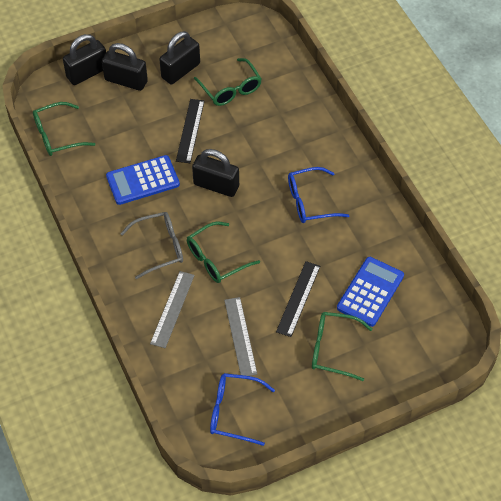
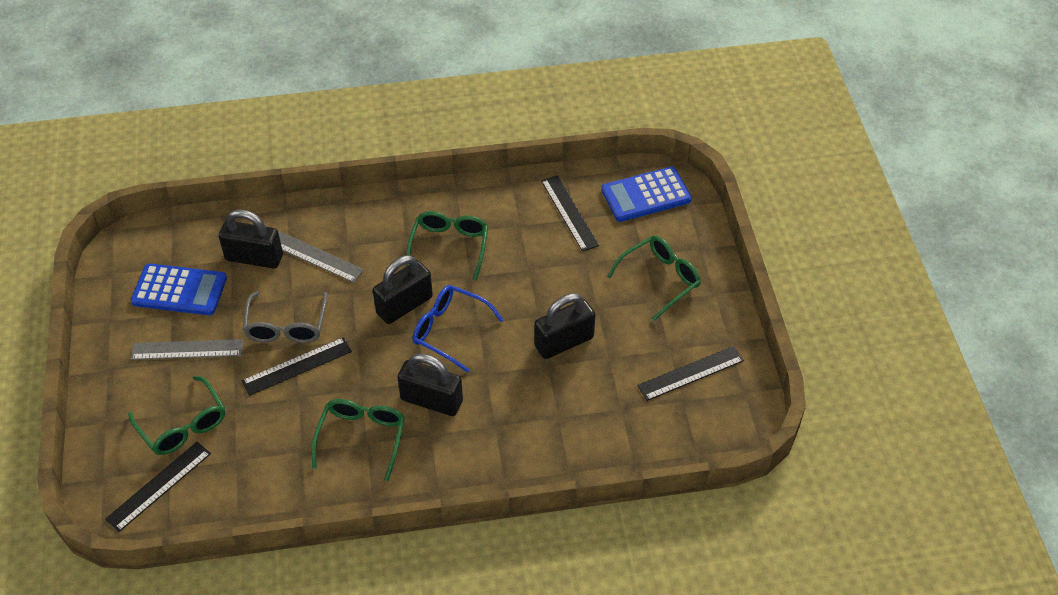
black ruler: 2 -> 4
blue glasses: 2 -> 1

